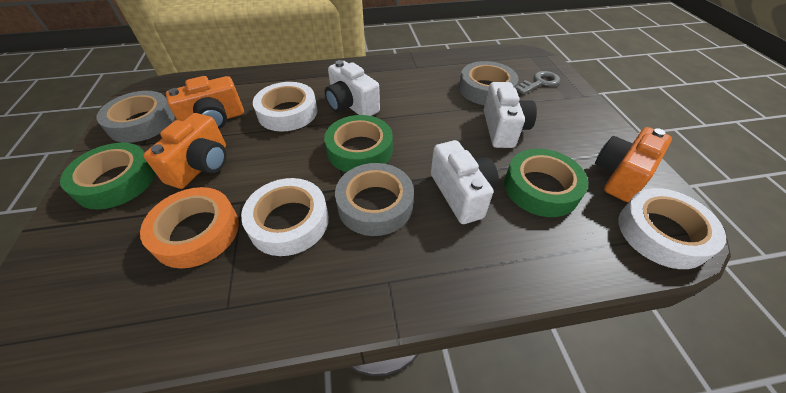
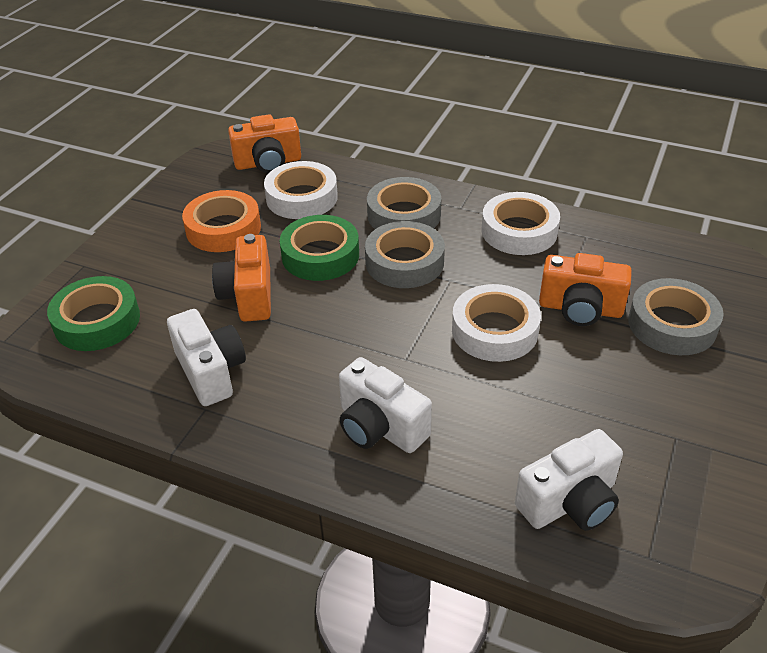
green tape: 3 -> 2
grey key: 1 -> 0

